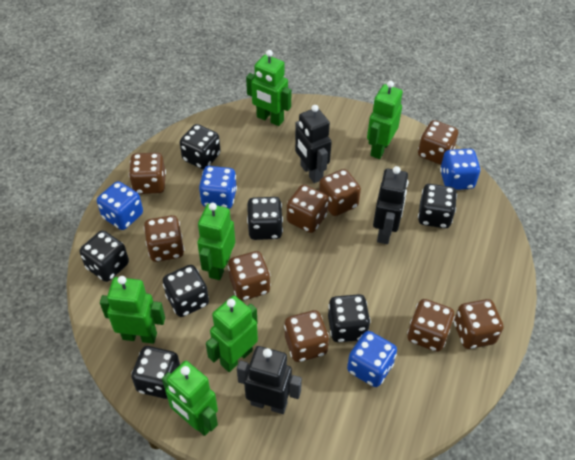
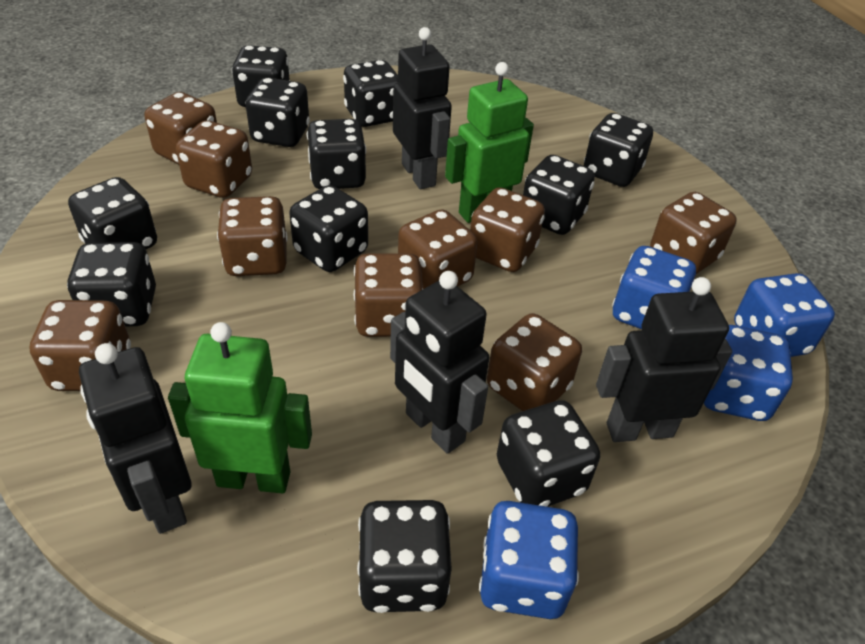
black dice: 7 -> 11
black robot: 3 -> 4
green robot: 6 -> 2

